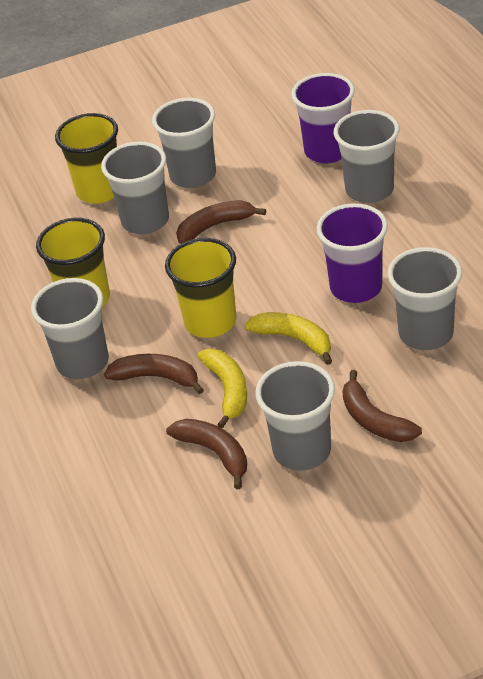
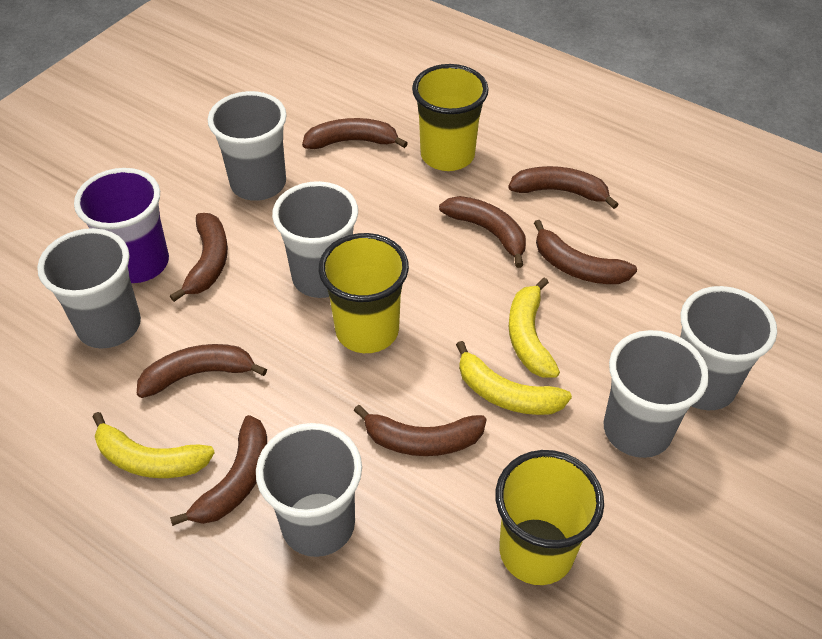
brown banana: 4 -> 8
purple cup: 2 -> 1
yellow banana: 2 -> 3

